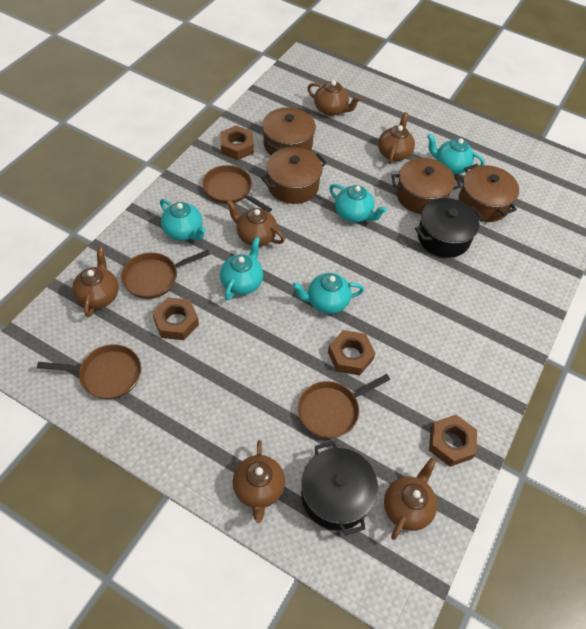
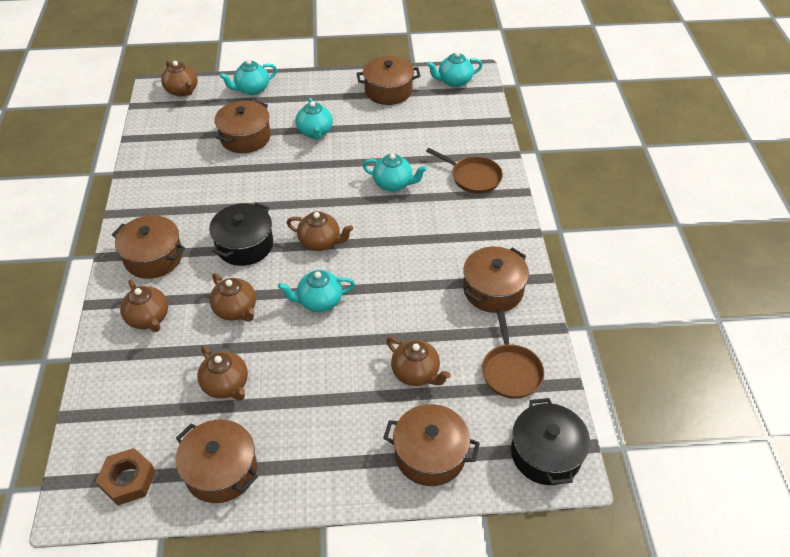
brown nut: 4 -> 1
brown pan: 4 -> 2
brown pot: 4 -> 6

